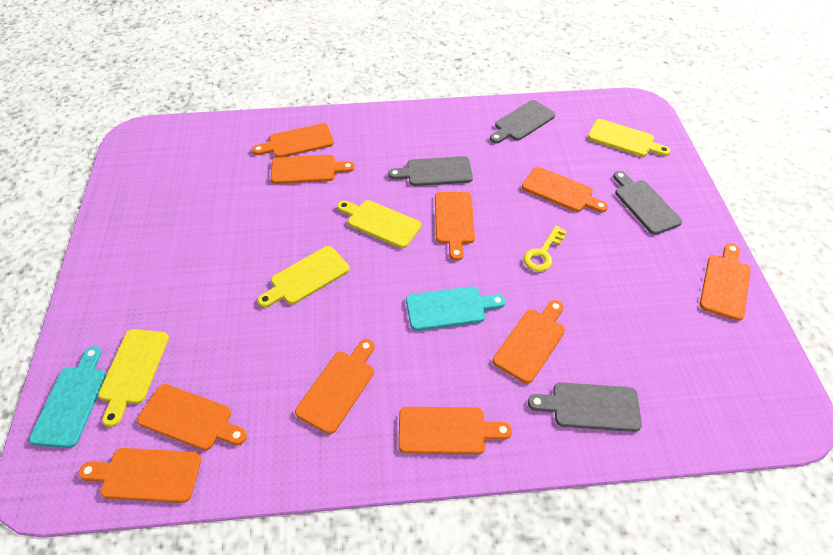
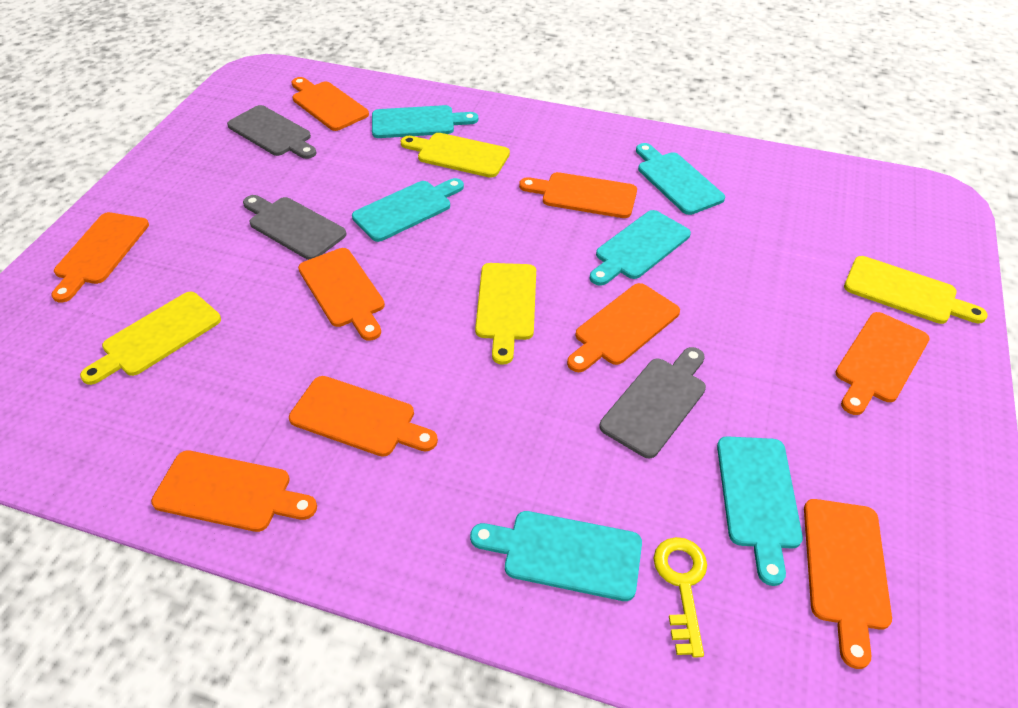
grey cutting board: 4 -> 3
orange cutting board: 10 -> 9
turquoise cutting board: 2 -> 6

